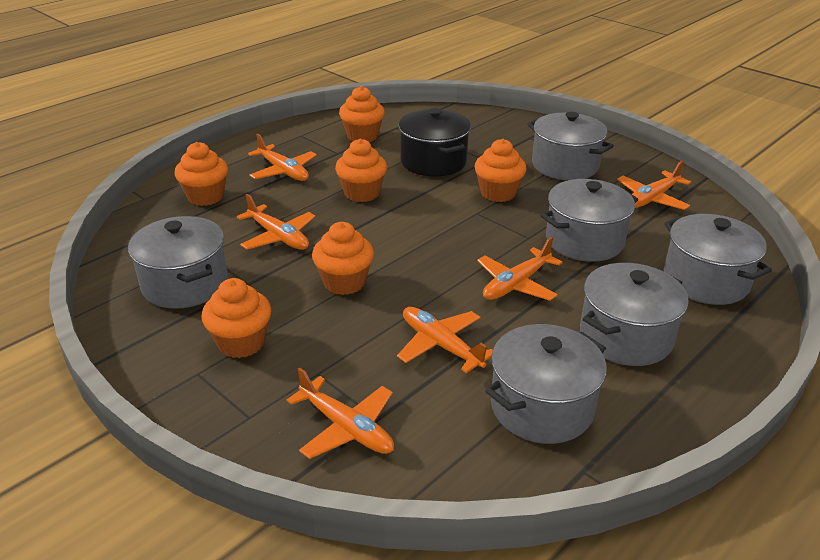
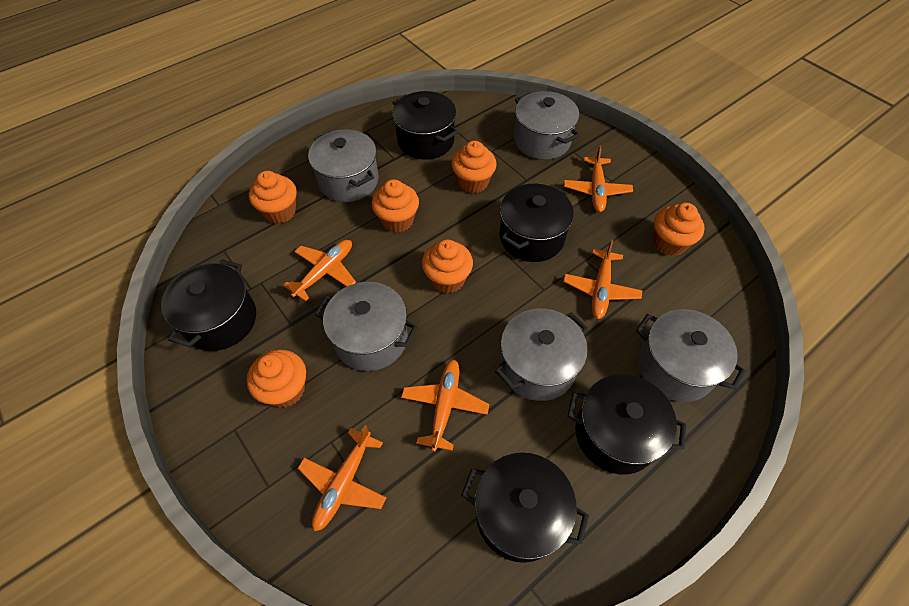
black pot: 1 -> 5
grey pot: 6 -> 5
orange plane: 6 -> 5

